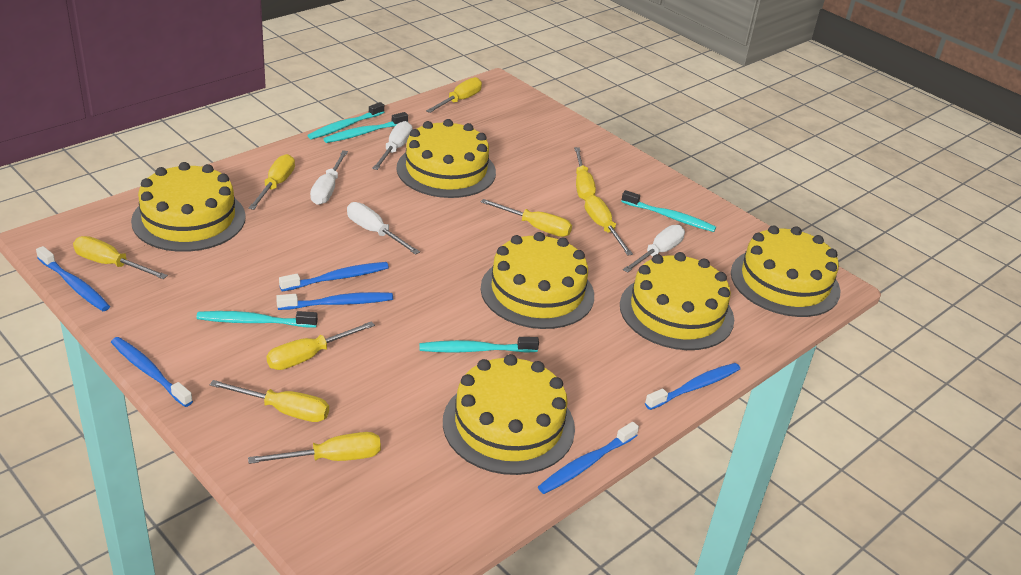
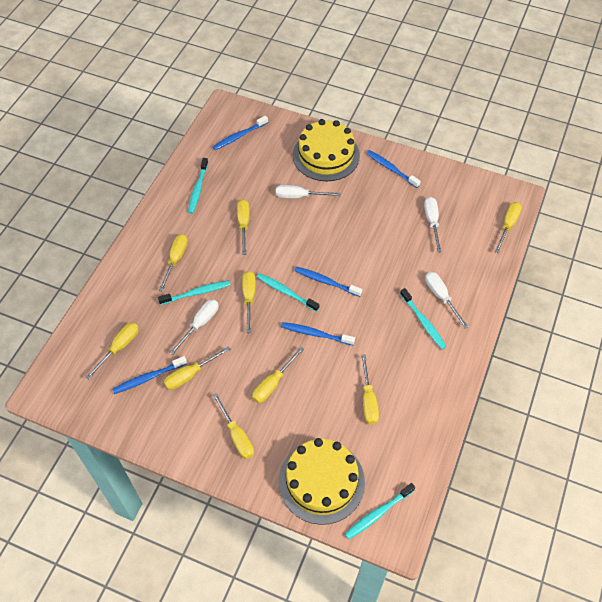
blue toothbrush: 6 -> 5
yellow cake: 6 -> 2

